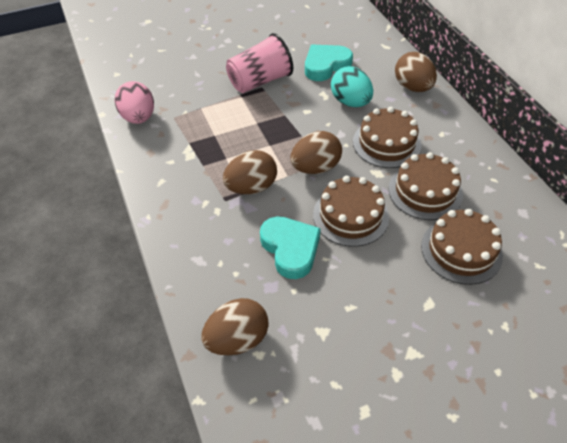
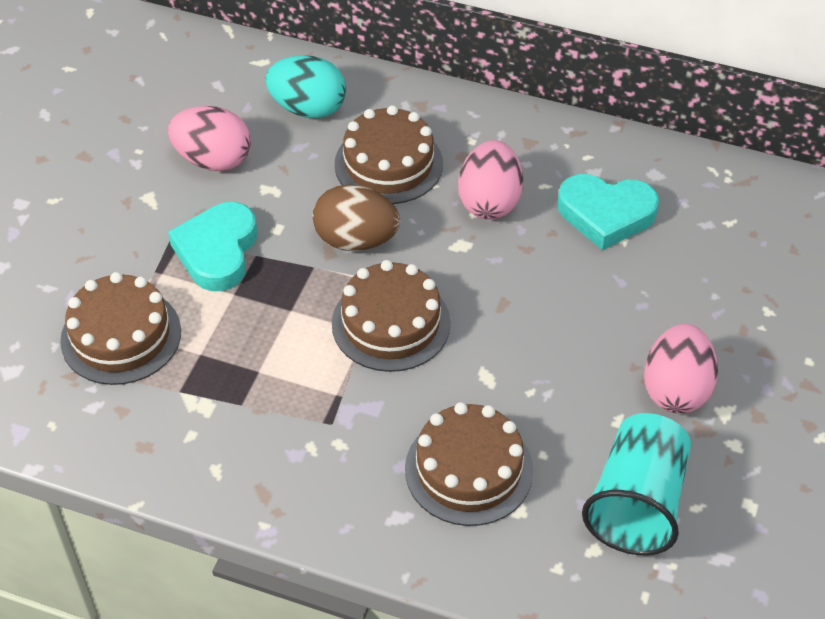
brown egg: 4 -> 1
pink cup: 1 -> 0
pink egg: 1 -> 3
turquoise cup: 0 -> 1

